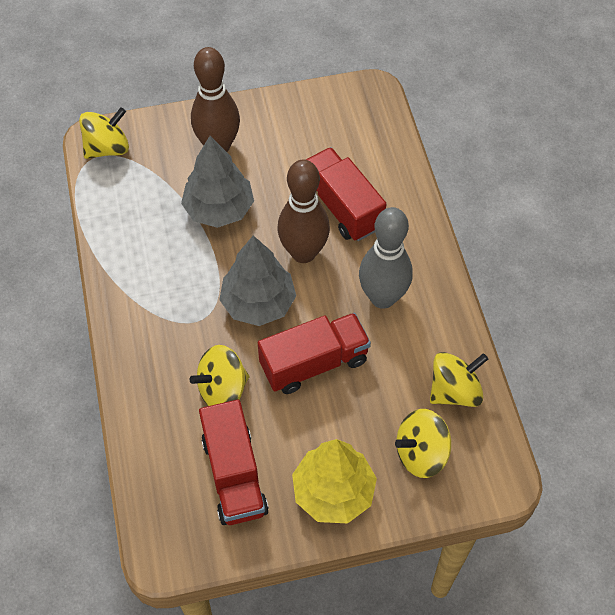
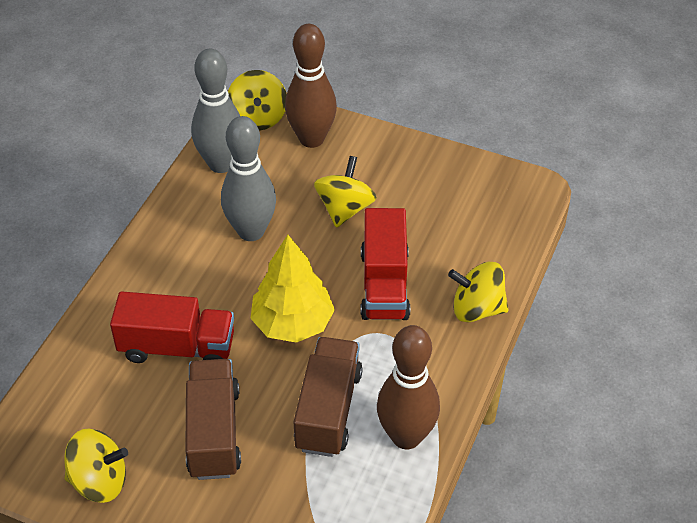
brown truck: 0 -> 2
grey bowling pin: 1 -> 2
grey tree: 2 -> 0
red truck: 3 -> 2

